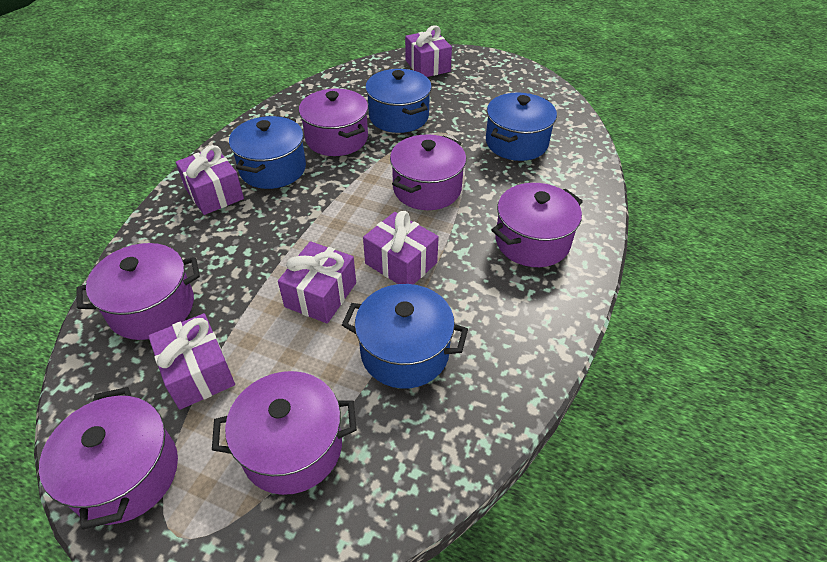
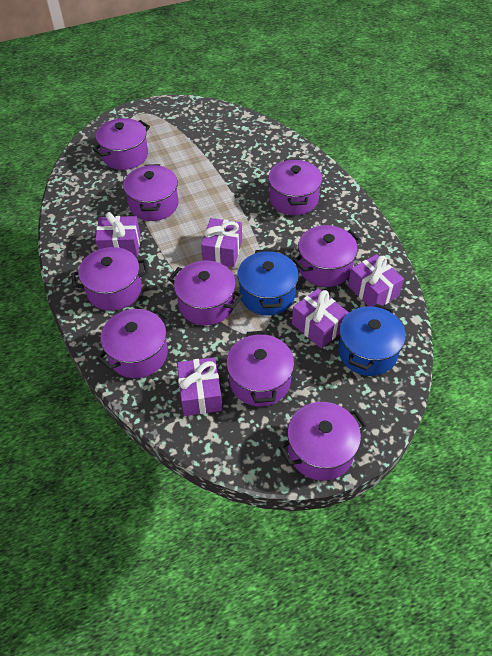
blue pot: 4 -> 2
purple pot: 6 -> 9

